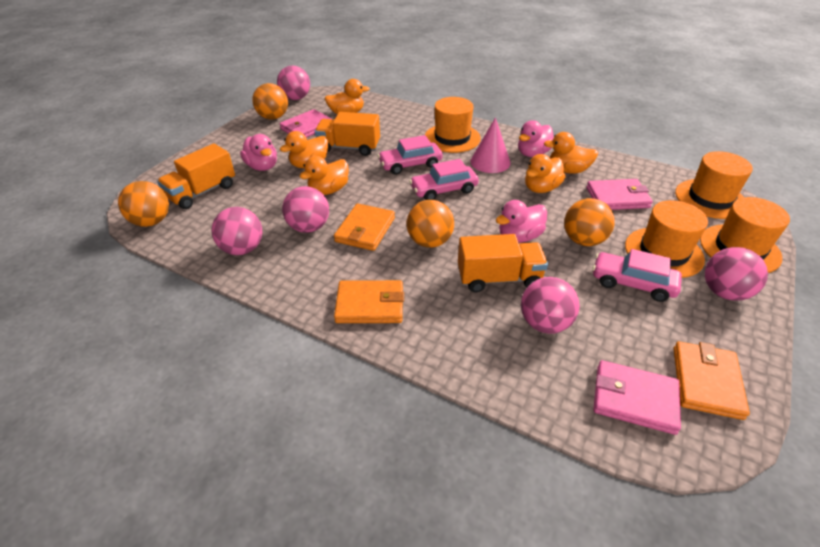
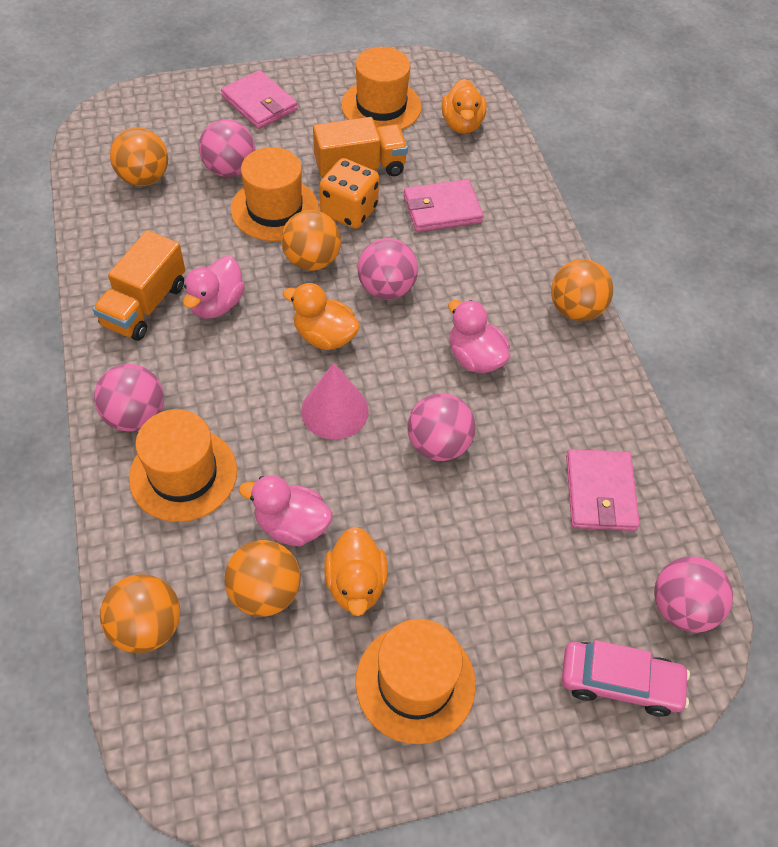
orange ball: 4 -> 5
orange dice: 0 -> 1
orange duck: 5 -> 3
orange truck: 3 -> 2
orange wallet: 3 -> 0
pink car: 3 -> 1

